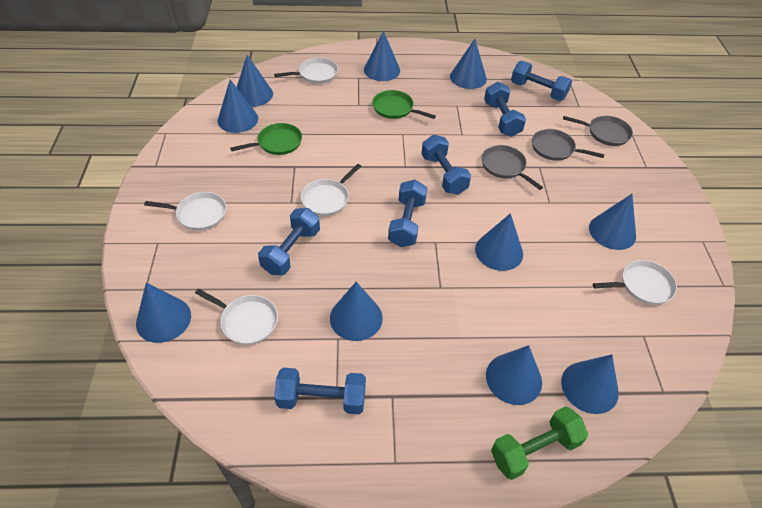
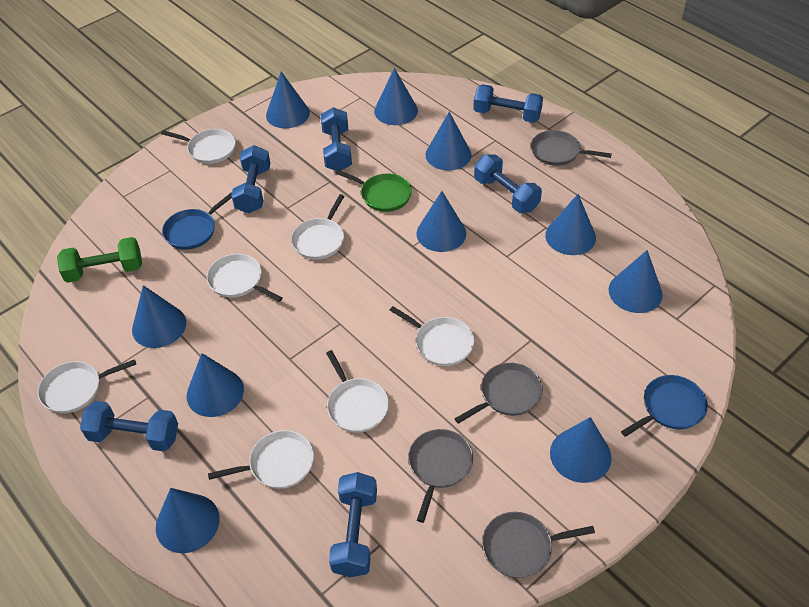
blue pan: 0 -> 2
green pan: 2 -> 1
grey pan: 3 -> 4
white pan: 5 -> 7

